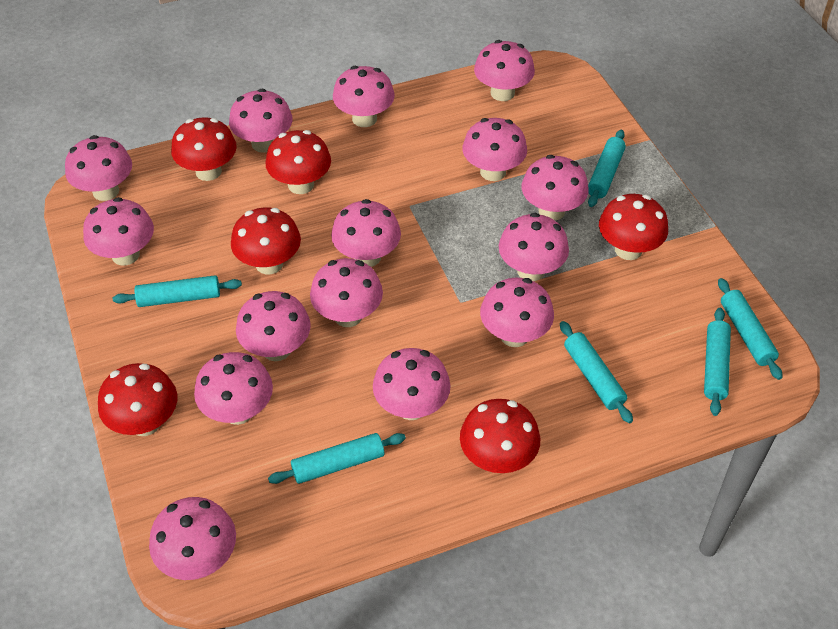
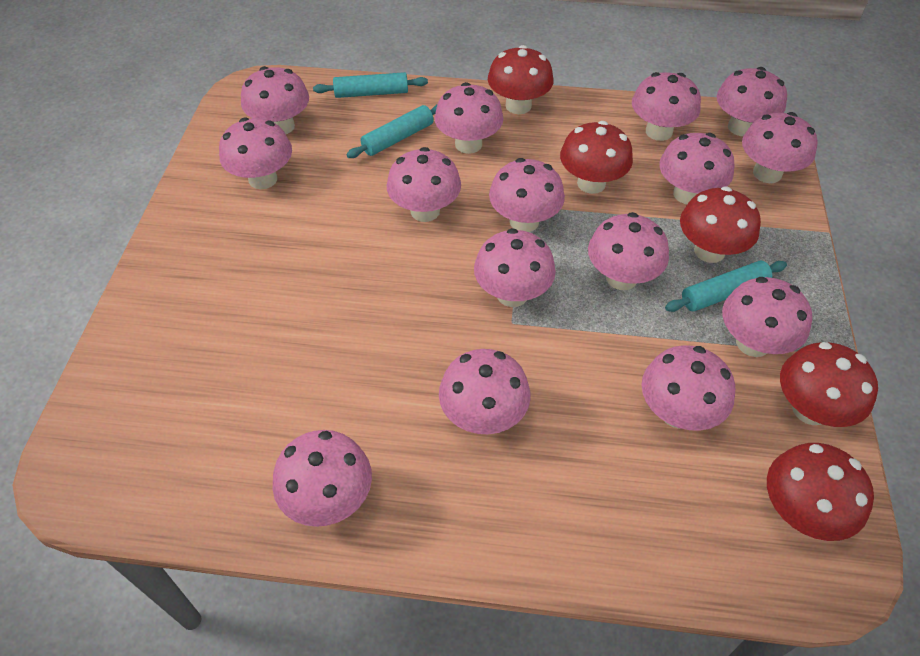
red mushroom: 6 -> 5
turquoise rolling pin: 6 -> 3

